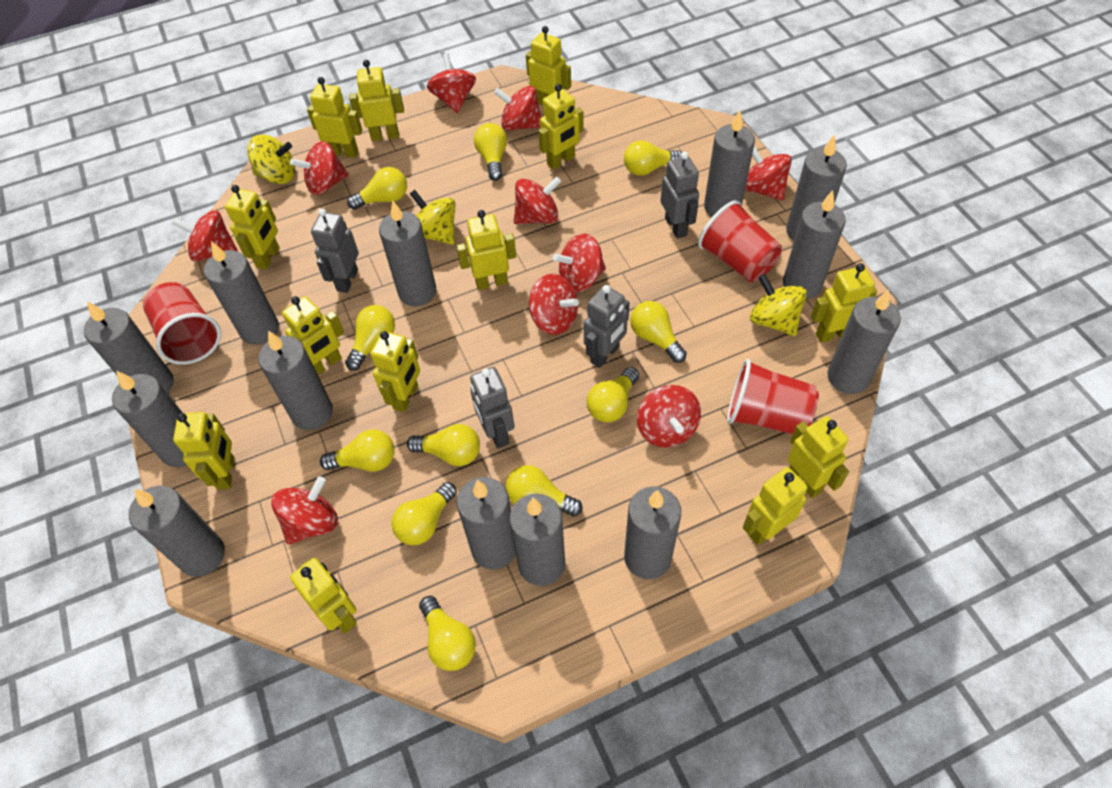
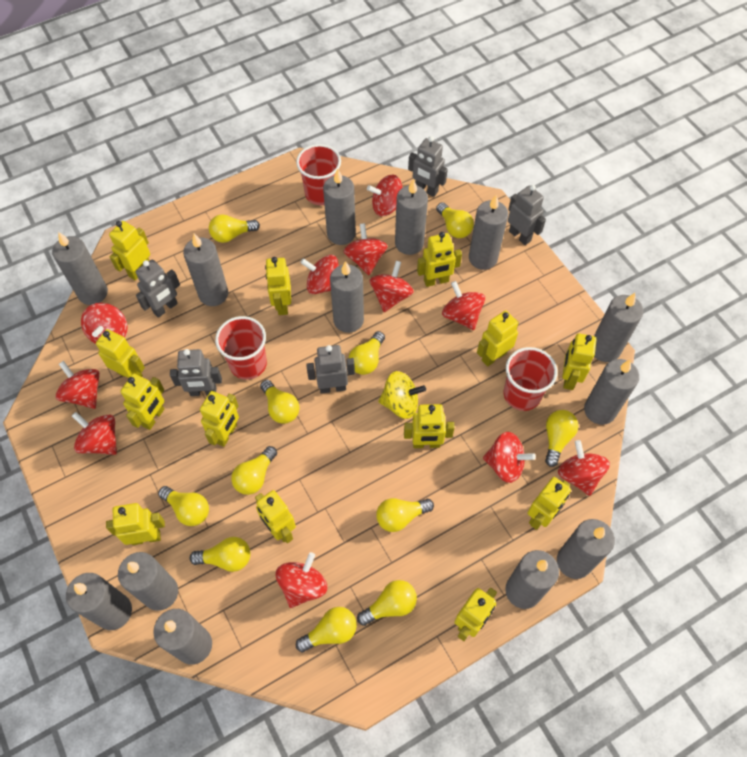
grey robot: 4 -> 5
red spinning top: 10 -> 11
yellow spinning top: 3 -> 1

